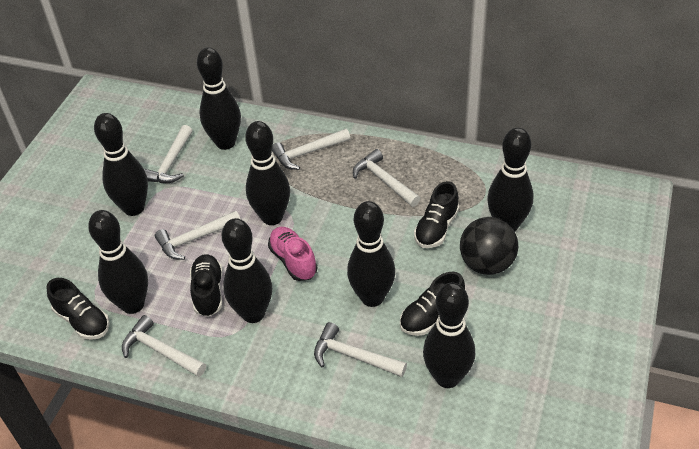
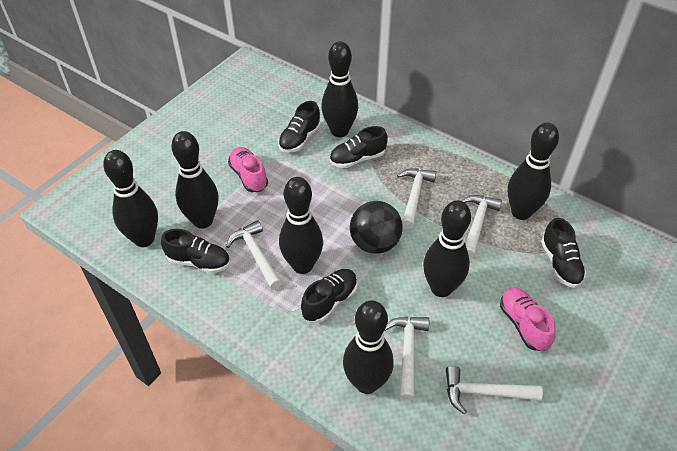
black bowling pin: 8 -> 7
black shoe: 4 -> 5
pink shoe: 1 -> 2
white hammer: 6 -> 5

